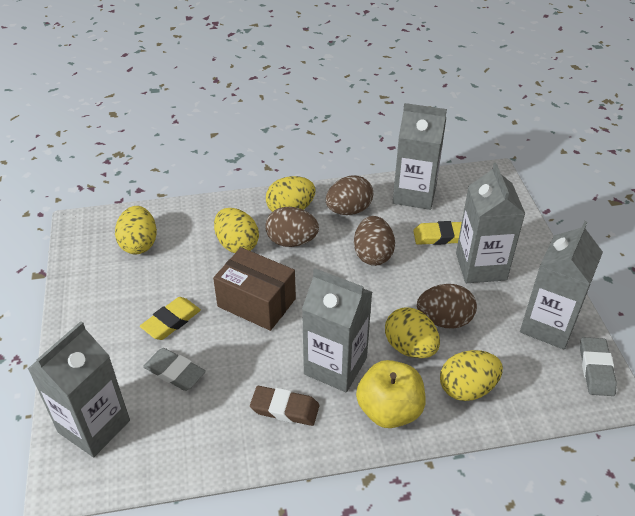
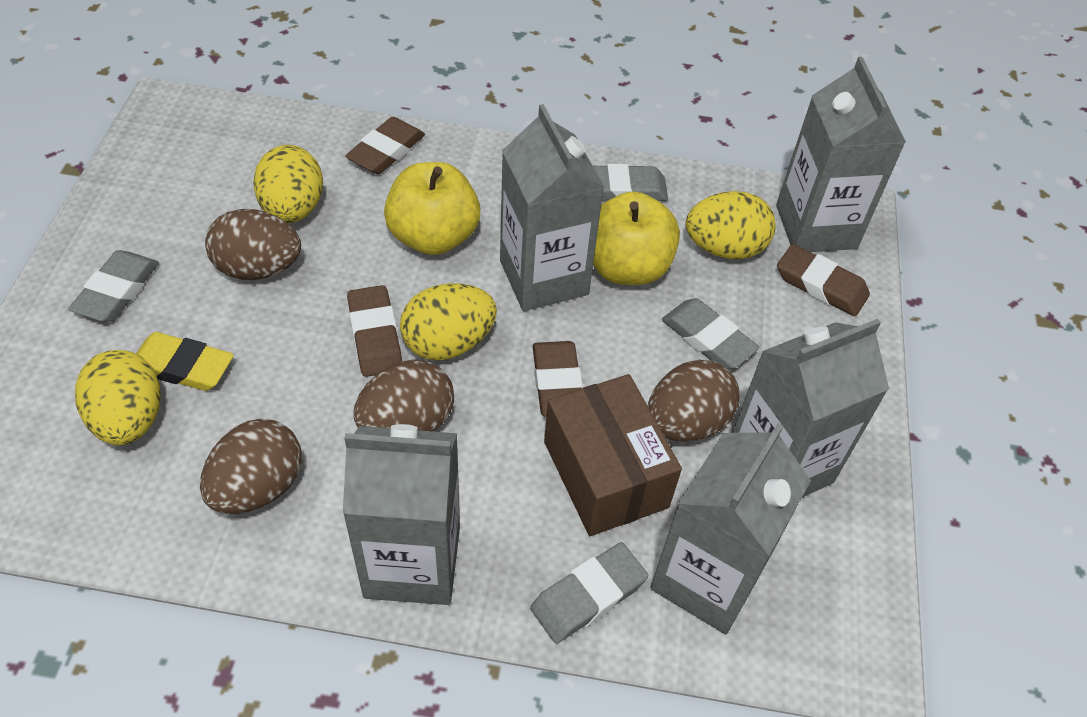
brown eraser: 1 -> 4
grey eraser: 2 -> 4
yellow apple: 1 -> 2
yellow egg: 5 -> 4
yellow eraser: 2 -> 1

